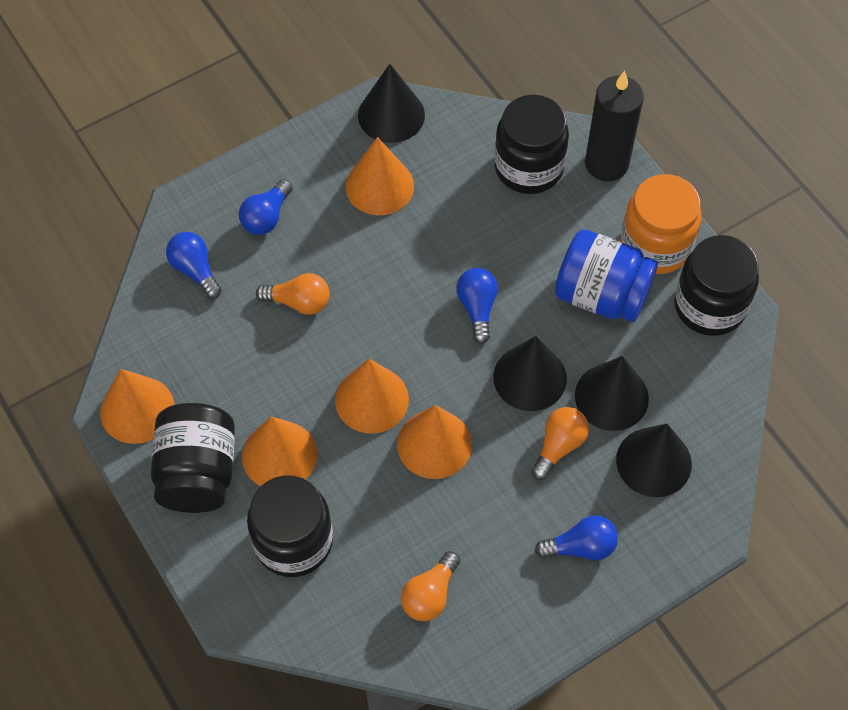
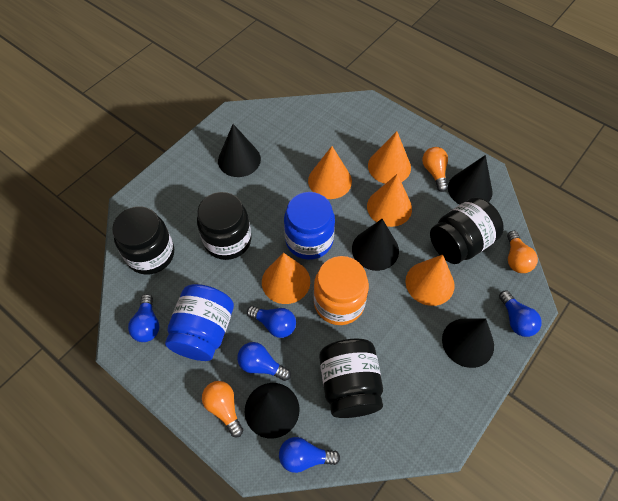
black candle: 1 -> 0
black cone: 4 -> 5
blue jar: 1 -> 2
blue light bulb: 4 -> 5

